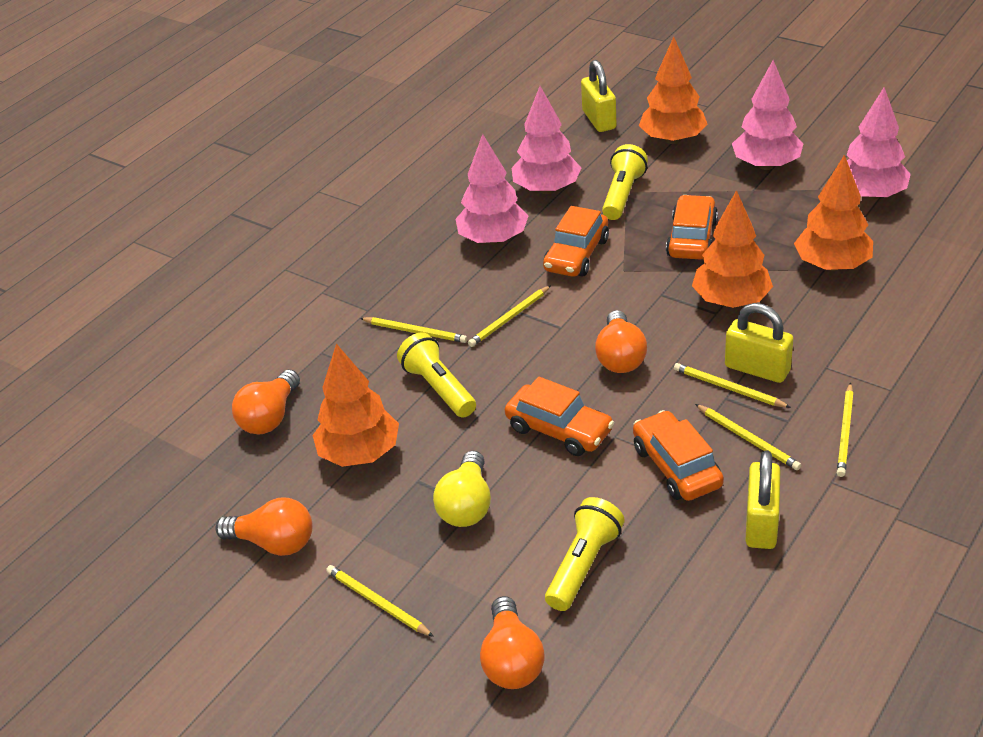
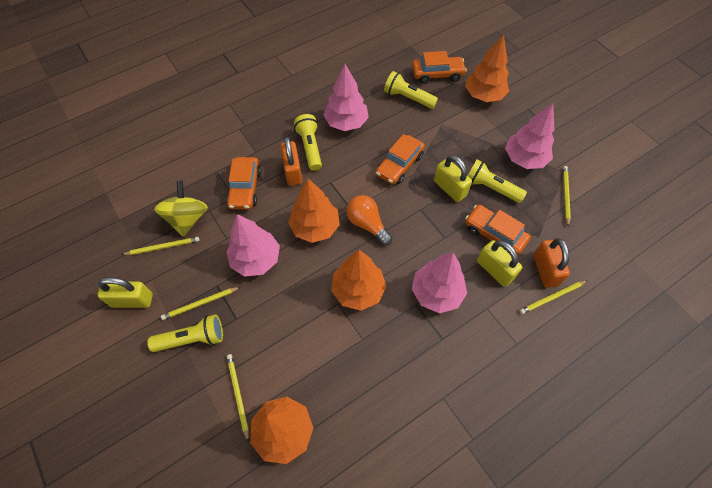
orange light bulb: 4 -> 1
orange padlock: 0 -> 2
yellow flashlight: 3 -> 4
yellow light bulb: 1 -> 0
yellow pencil: 6 -> 5
yellow spinning top: 0 -> 1

